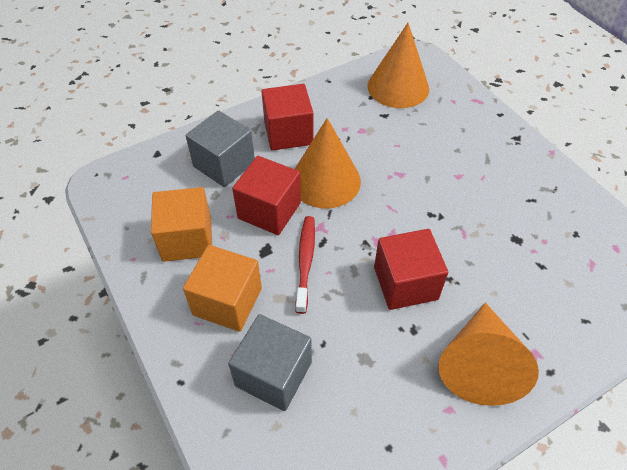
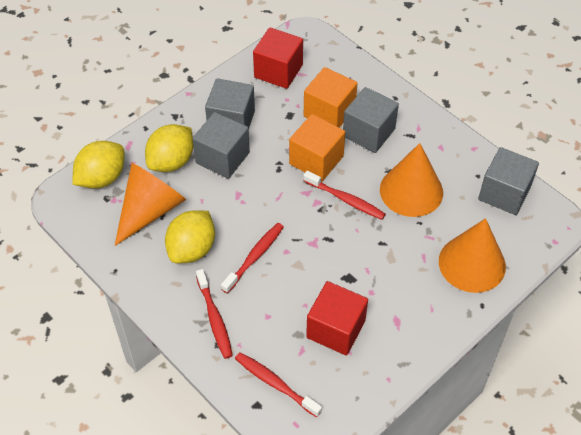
grey cube: 2 -> 4
red cube: 3 -> 2
red toothbrush: 1 -> 4
yellow lemon: 0 -> 3

